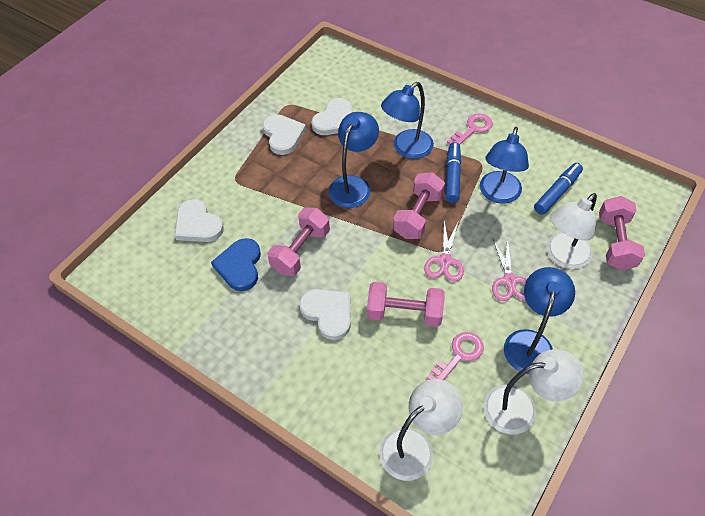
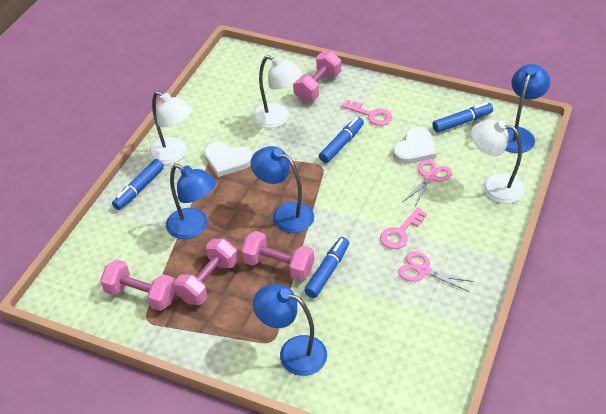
blue heart: 1 -> 0
blue marker: 2 -> 4
white heart: 4 -> 2

